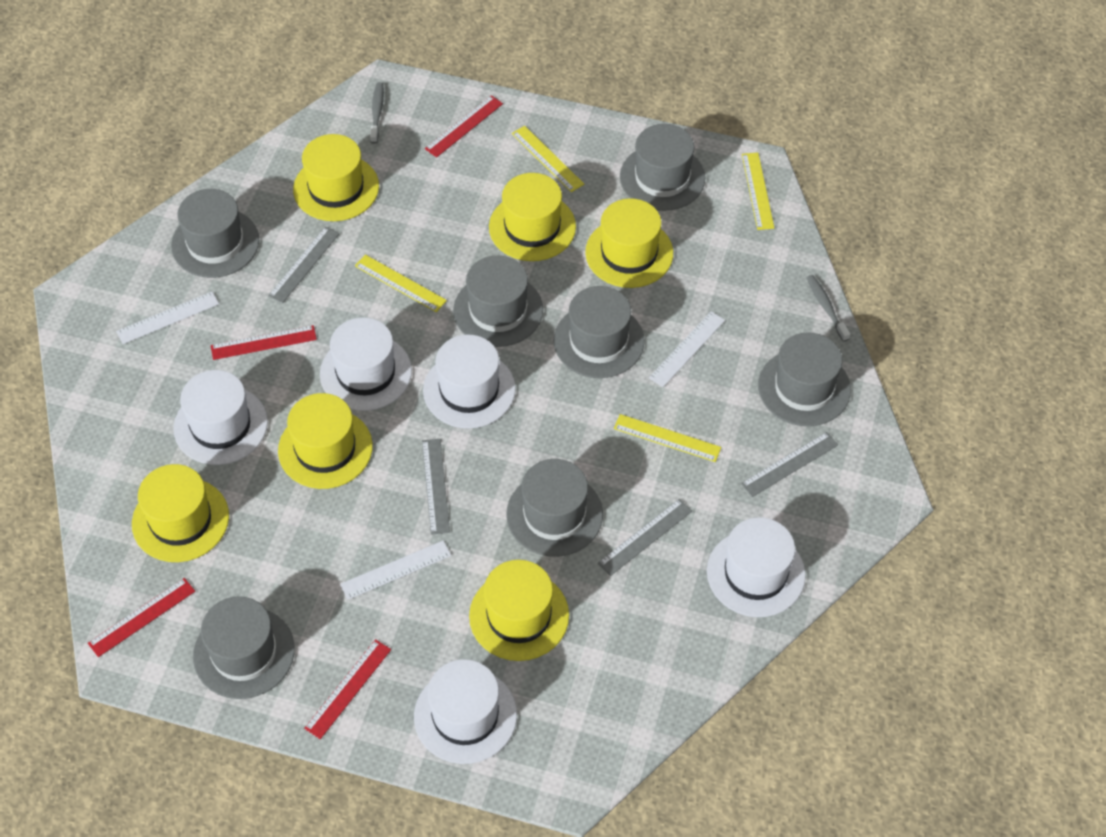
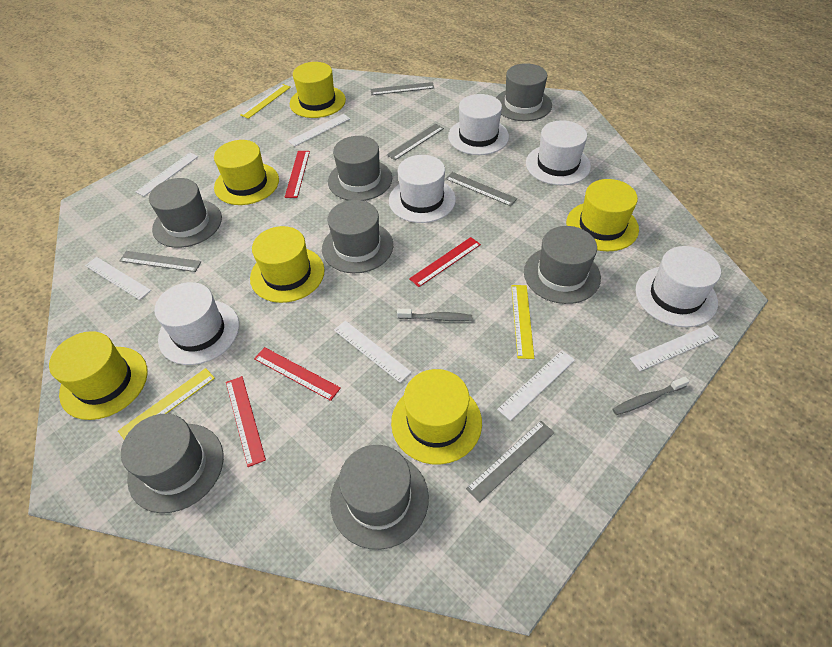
grey ruler: 4 -> 5
white ruler: 3 -> 6
yellow ruler: 4 -> 3

